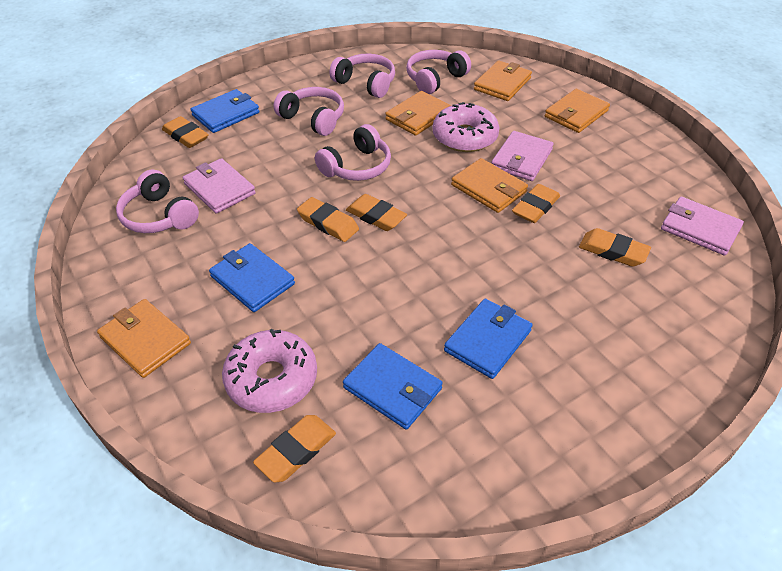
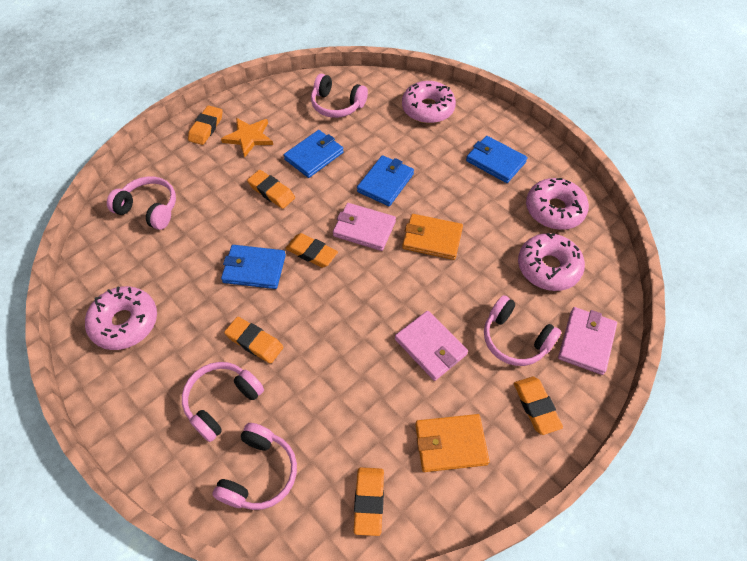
orange star: 0 -> 1
orange wallet: 5 -> 2
pink donut: 2 -> 4

